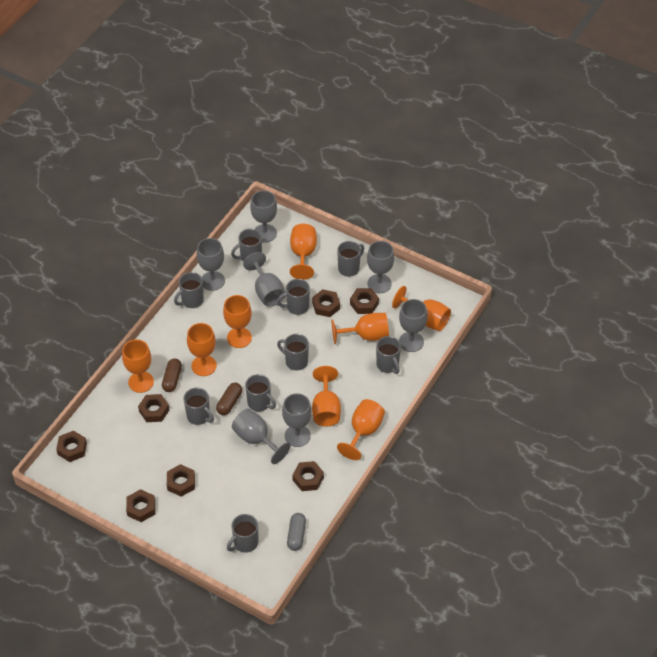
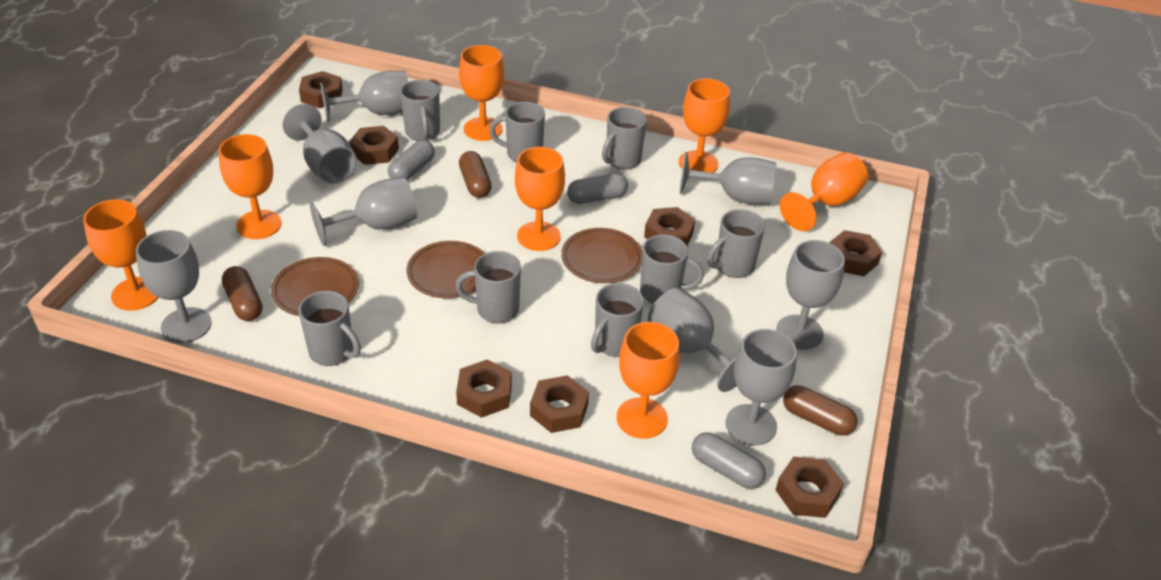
brown capsule: 2 -> 3
brown plate: 0 -> 3
grey capsule: 1 -> 3
grey goblet: 7 -> 8
grey mug: 9 -> 8
orange goblet: 8 -> 7

